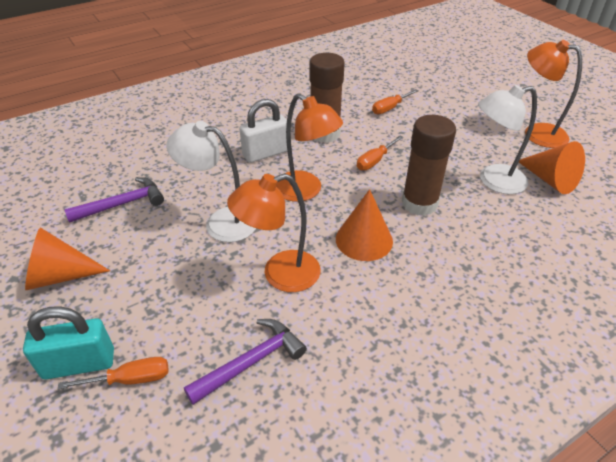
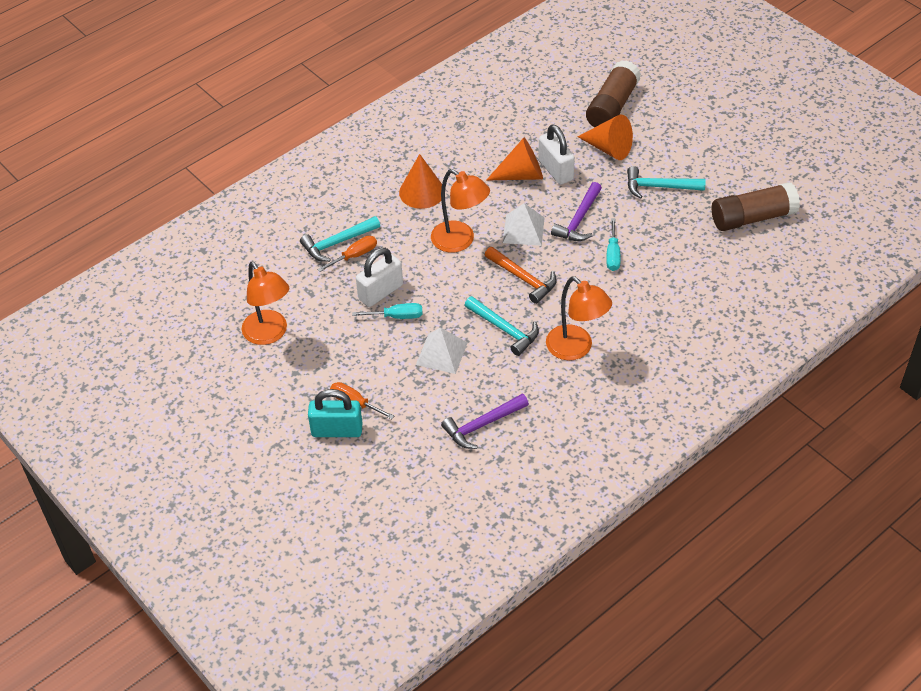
orange hammer: 0 -> 1
orange screwdriver: 3 -> 2
turquoise hammer: 0 -> 3
turquoise screwdriver: 0 -> 2
white lamp: 2 -> 0
white padlock: 1 -> 2
white pyramid: 0 -> 2

